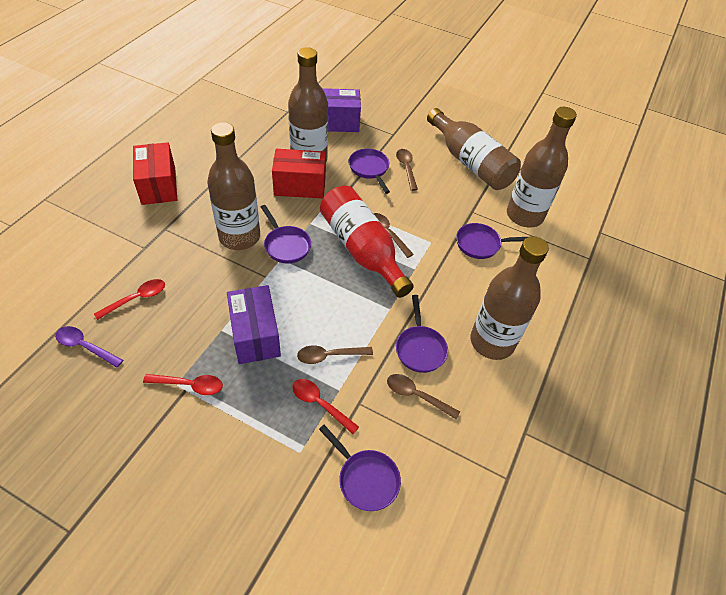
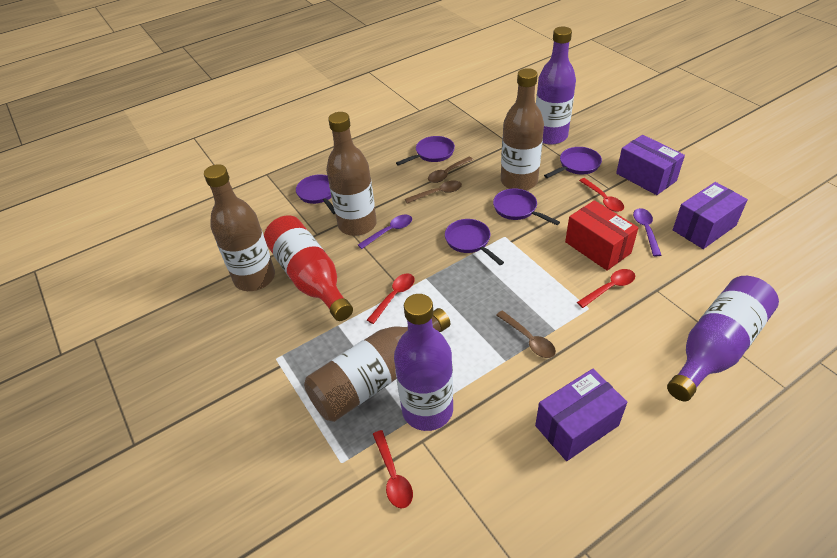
brown bottle: 5 -> 4
brown spoon: 4 -> 3
purple bottle: 0 -> 3
purple box: 2 -> 3
purple spoon: 1 -> 2
red box: 2 -> 1
red spoon: 3 -> 4

